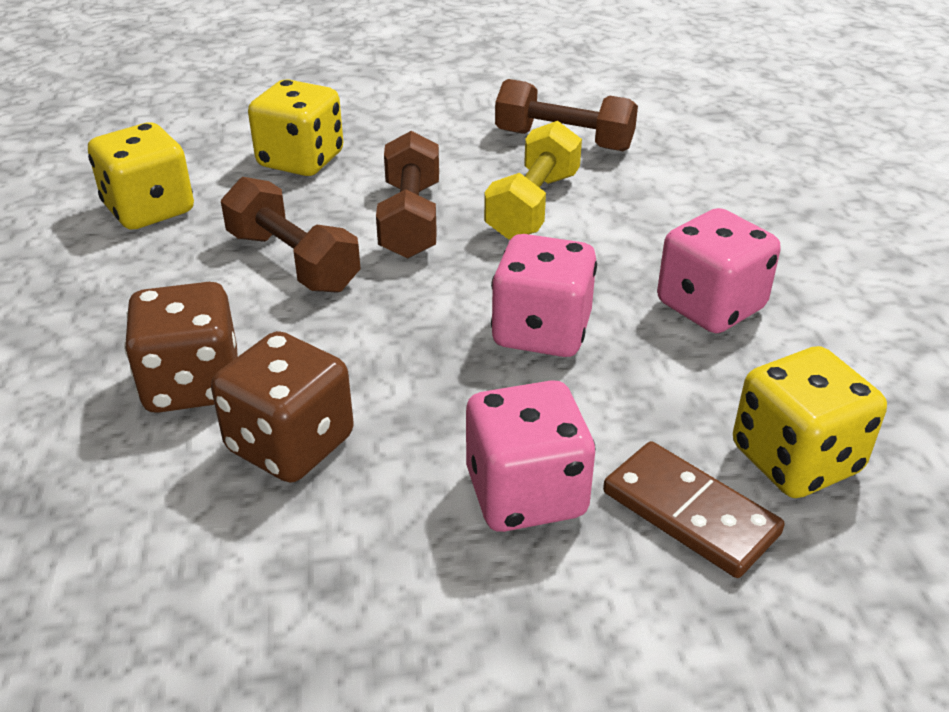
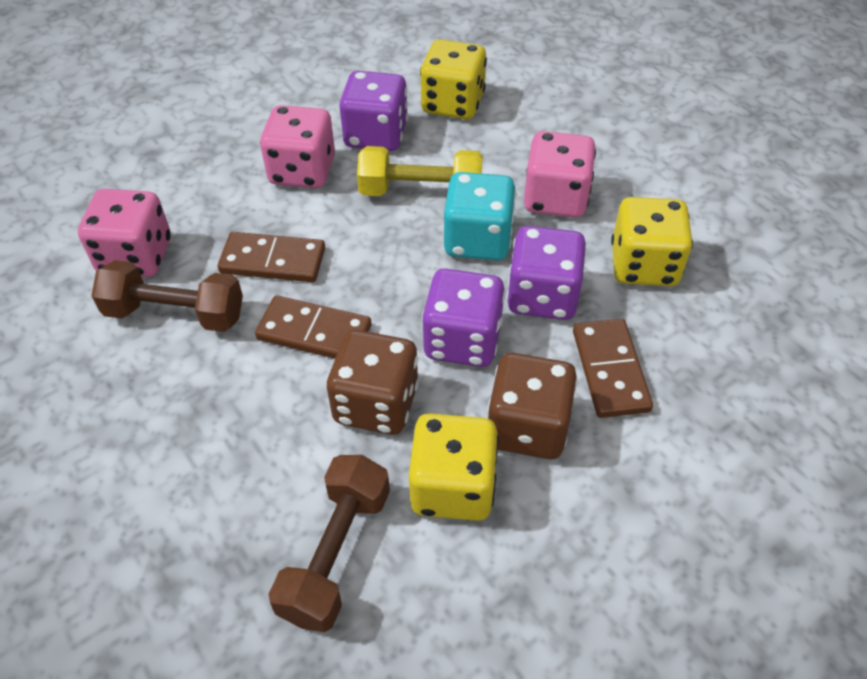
brown domino: 1 -> 3
brown dumbbell: 3 -> 2
purple dice: 0 -> 3
turquoise dice: 0 -> 1

